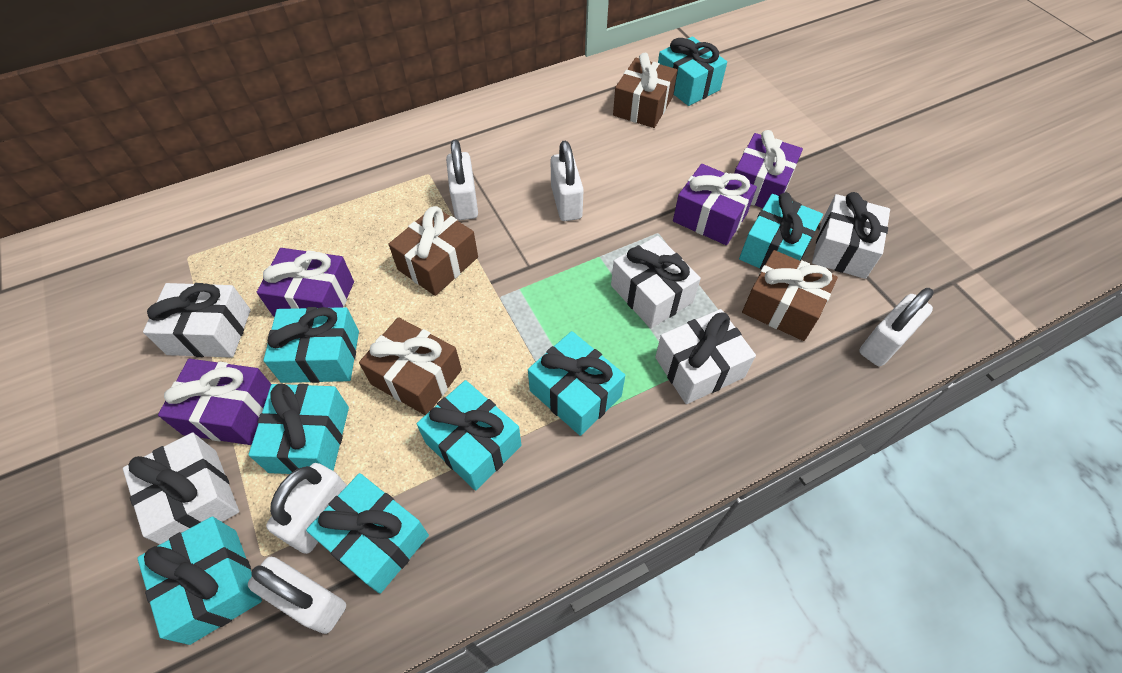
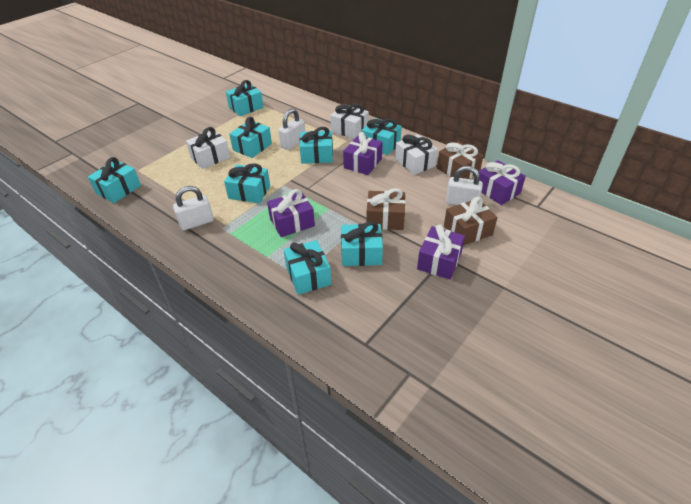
brown gift: 4 -> 3
white gift: 5 -> 3
white padlock: 5 -> 3

